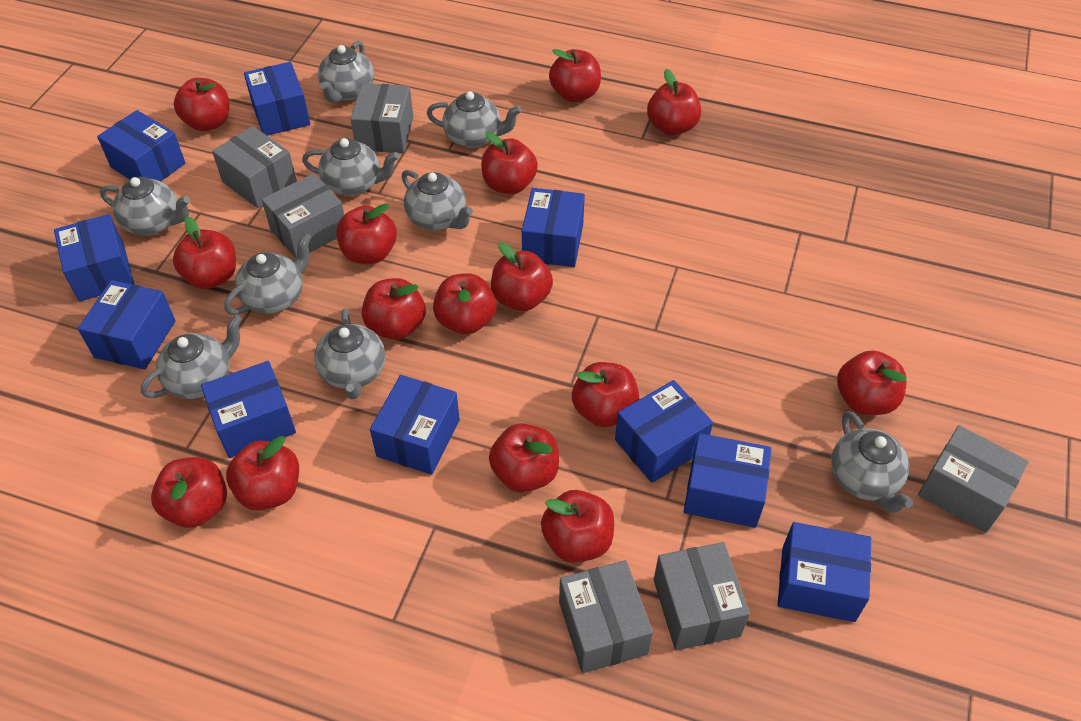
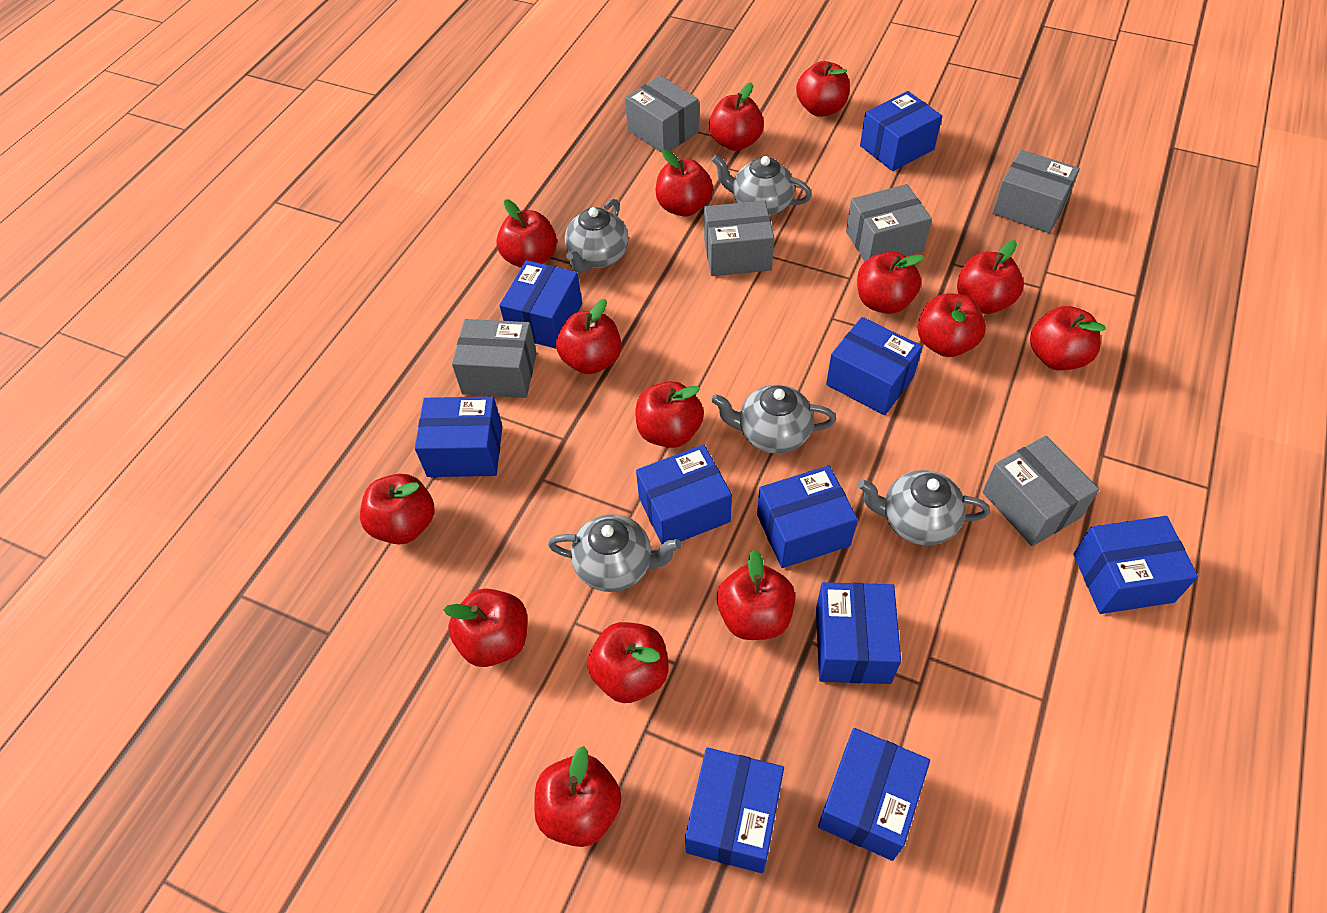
grey teapot: 9 -> 5

